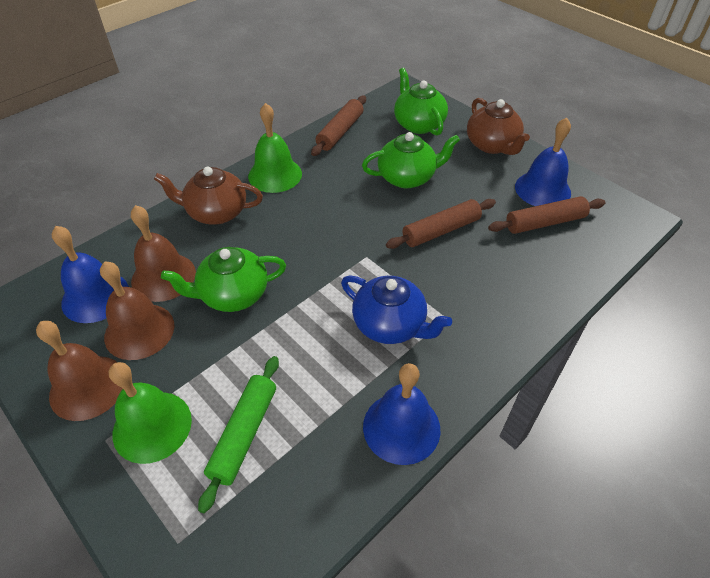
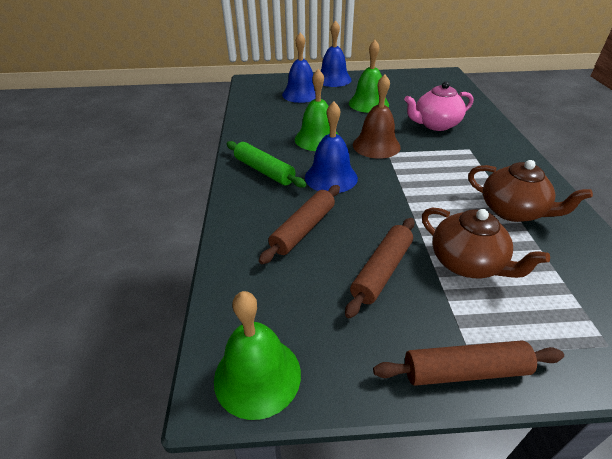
blue teapot: 1 -> 0
brown bell: 3 -> 1
green bell: 2 -> 3
green teapot: 3 -> 0
pink teapot: 0 -> 1

